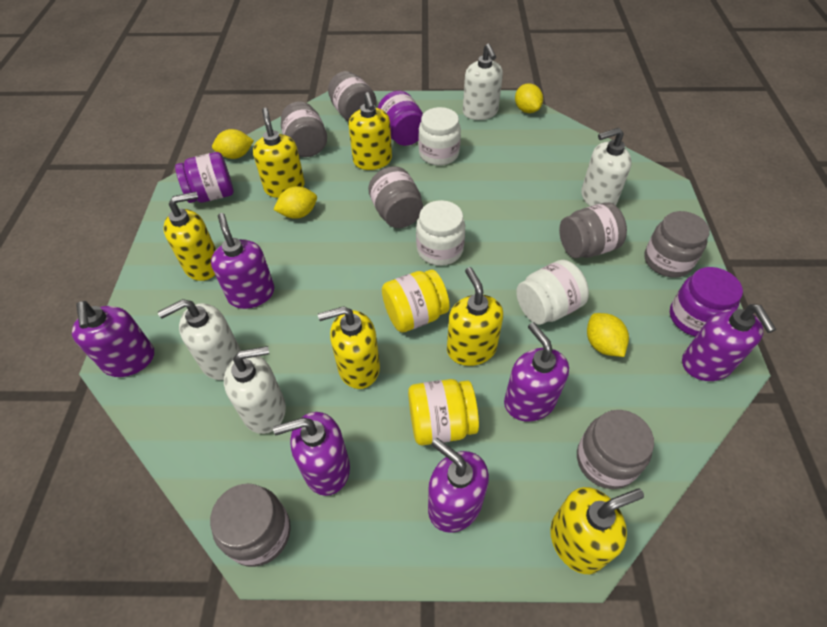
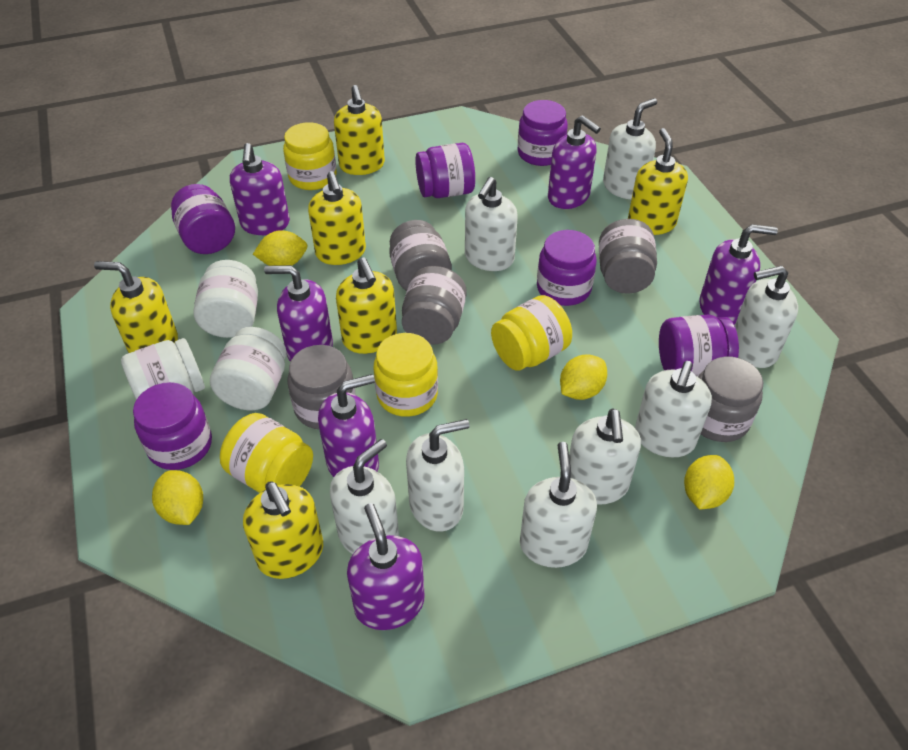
grey jar: 7 -> 5
purple jar: 3 -> 6
white soap dispenser: 4 -> 8
yellow jar: 2 -> 4

